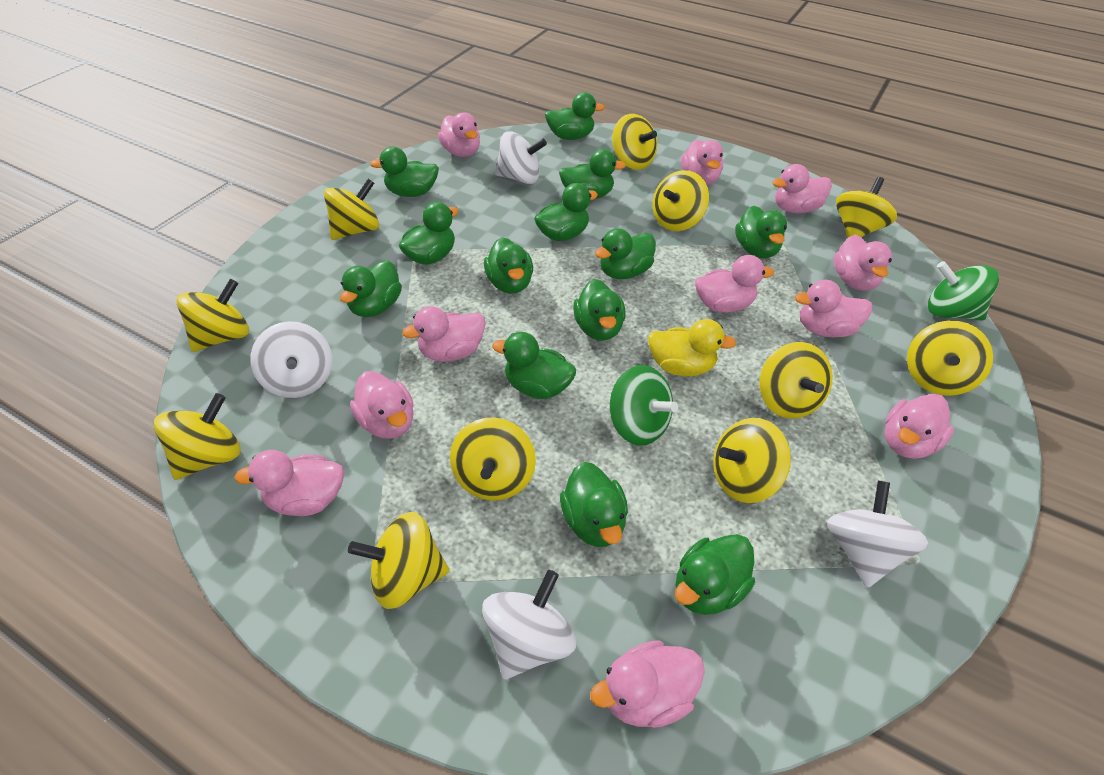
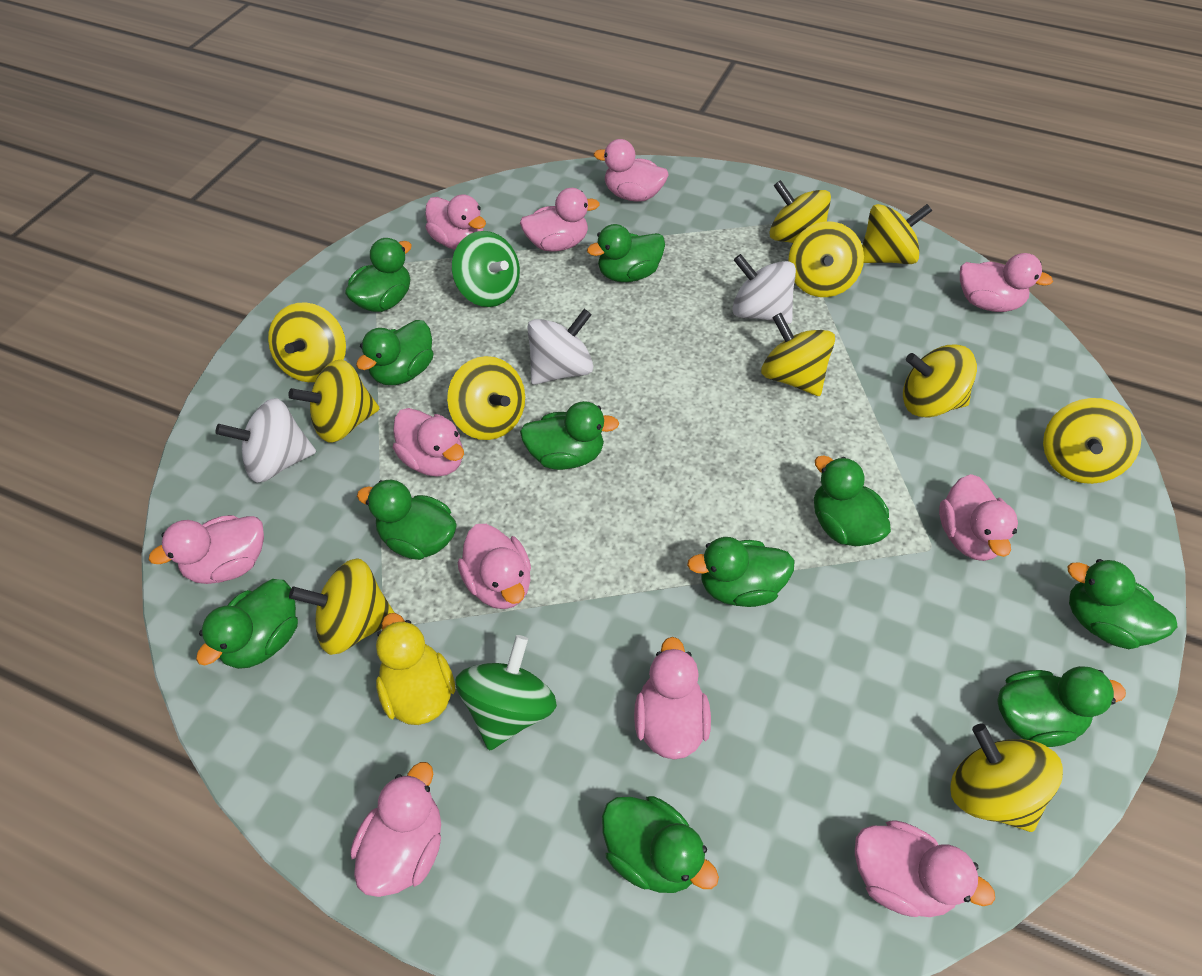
green duck: 13 -> 11
white spinning top: 4 -> 3

